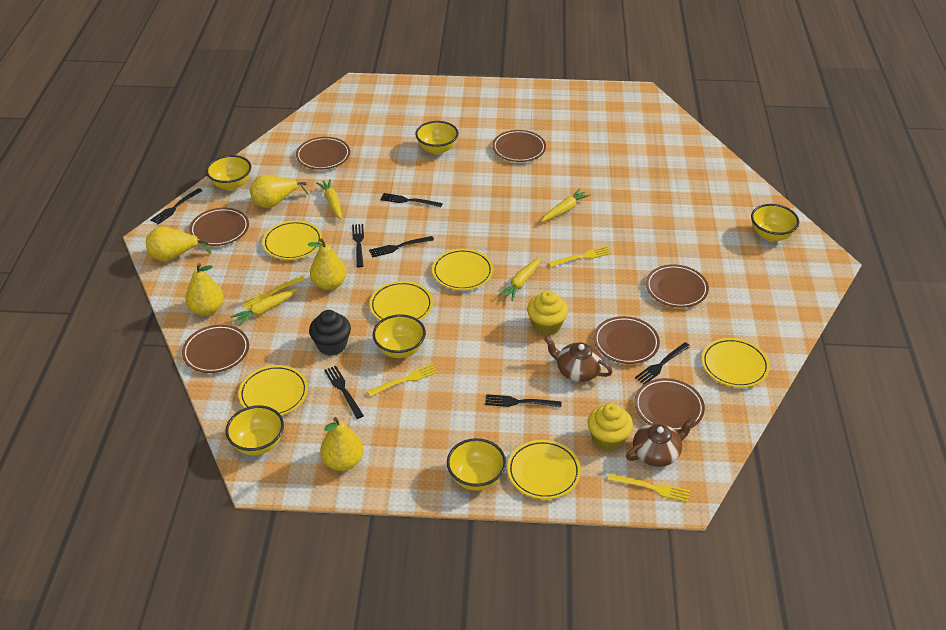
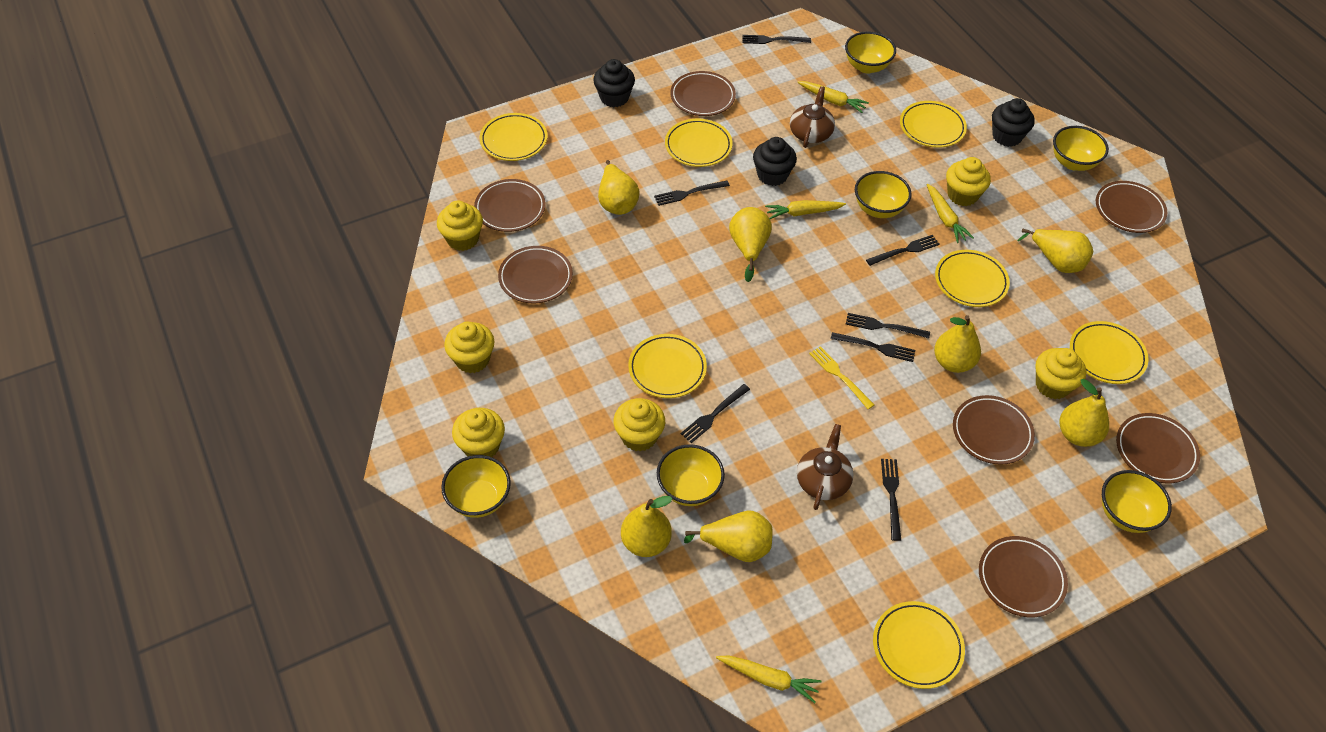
black cupcake: 1 -> 3
yellow cupcake: 2 -> 6
yellow fork: 4 -> 1
yellow pear: 5 -> 7
yellow plate: 6 -> 7

